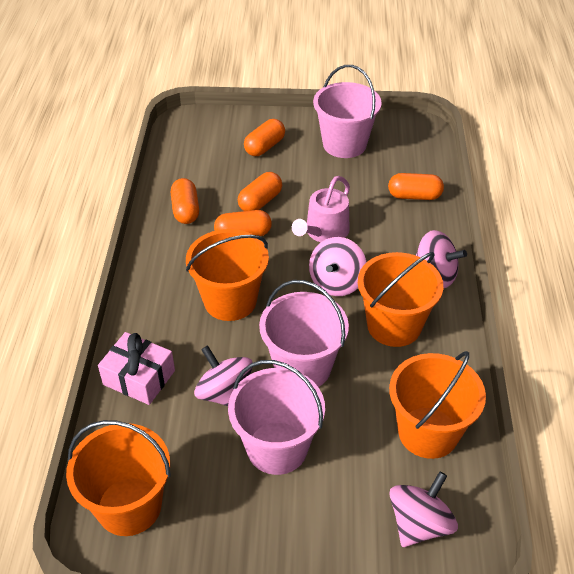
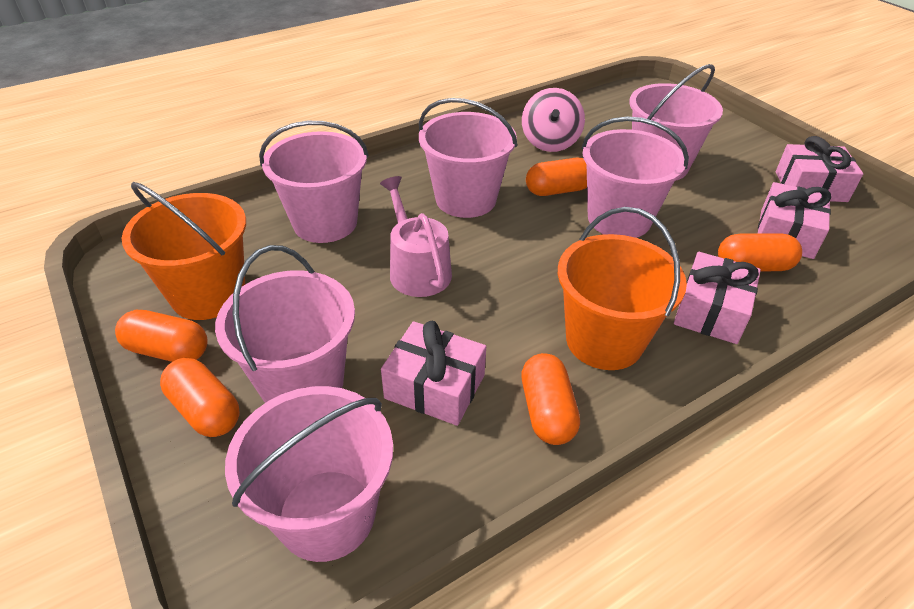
orange bucket: 4 -> 2
pink bucket: 3 -> 6
pink gift: 1 -> 4
pink spinning top: 4 -> 1

